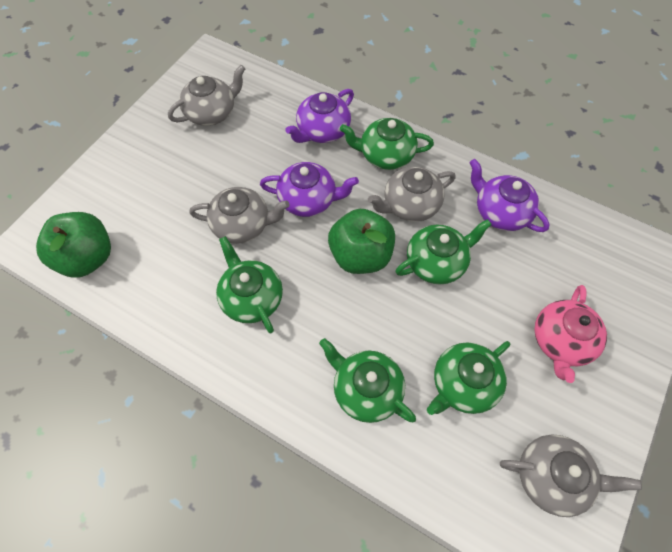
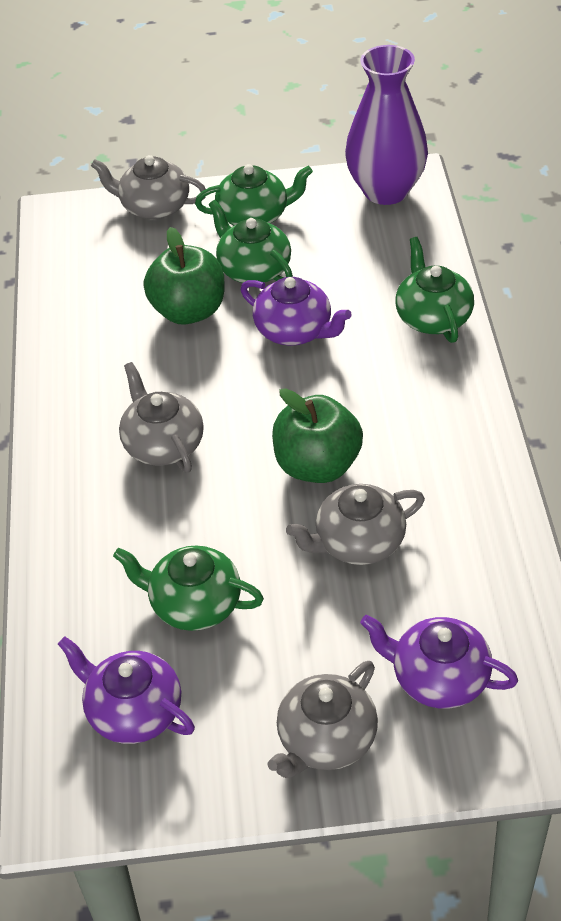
green teapot: 5 -> 4
pink teapot: 1 -> 0
purple vase: 0 -> 1

